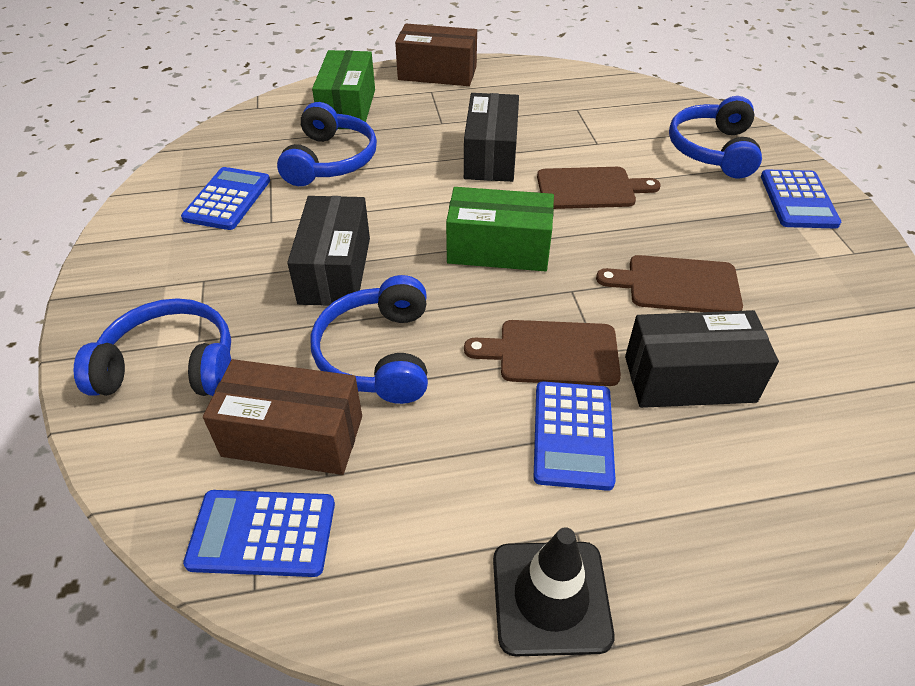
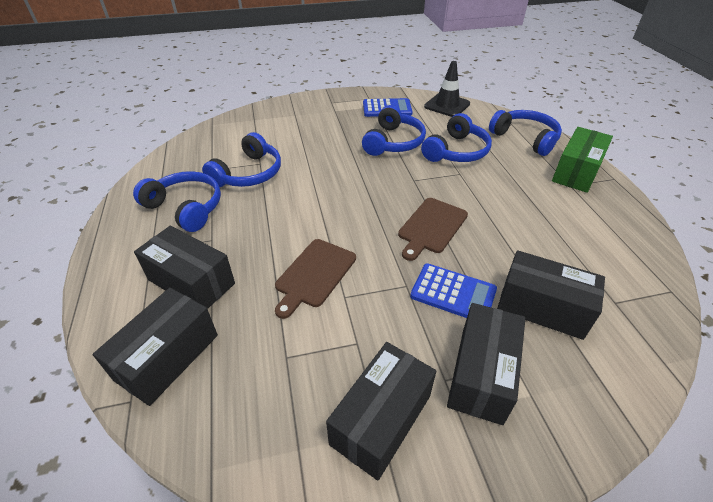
black box: 3 -> 5
blue calculator: 4 -> 2
blue headphones: 4 -> 5
brown box: 2 -> 0
brown cutting board: 3 -> 2
green box: 2 -> 1

